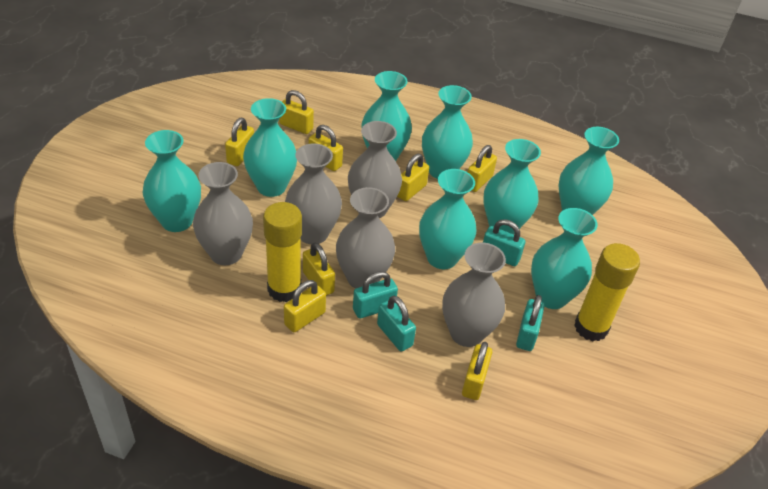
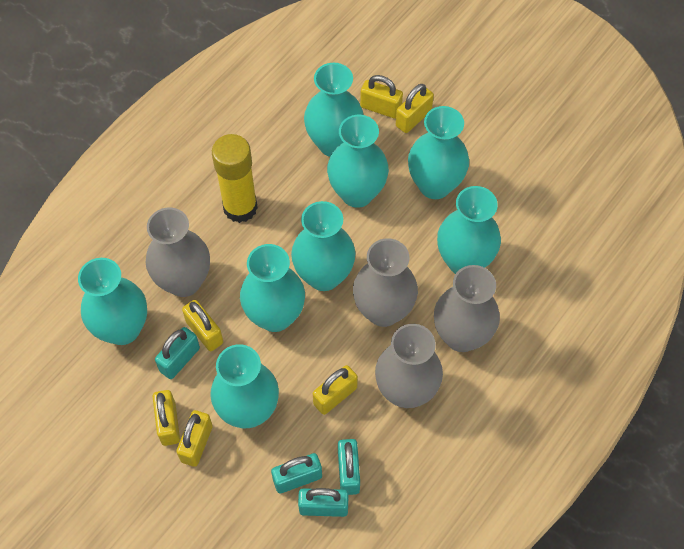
grey vase: 5 -> 4
yellow glue stick: 2 -> 1
yellow padlock: 8 -> 6

